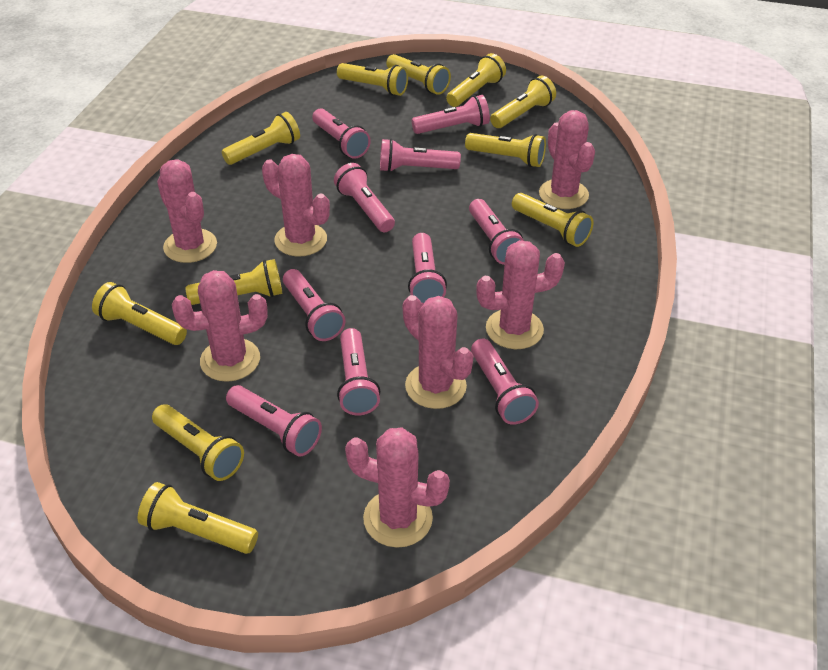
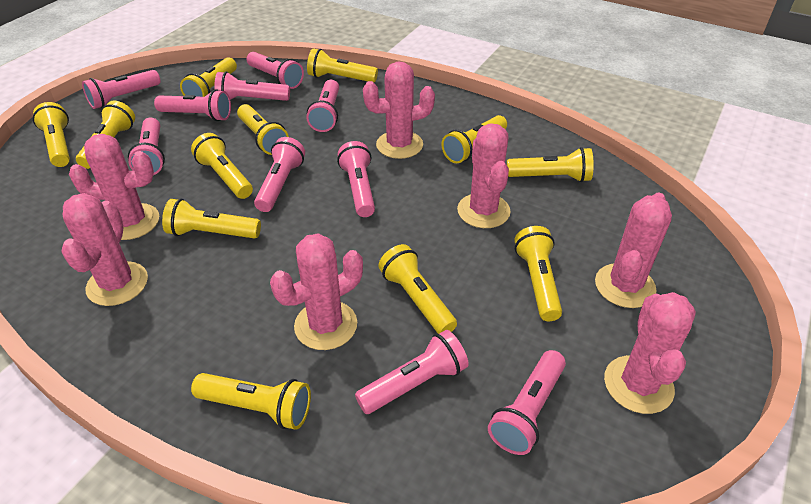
yellow flashlight: 11 -> 12

